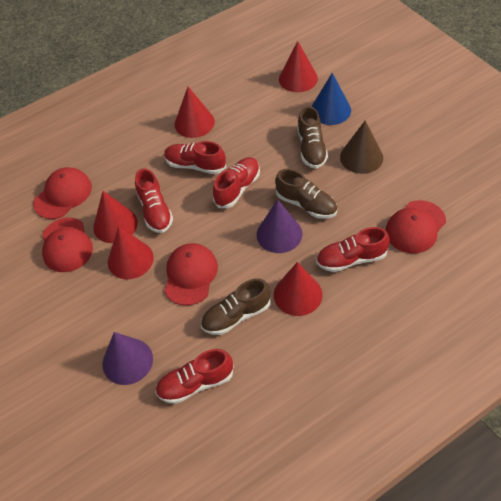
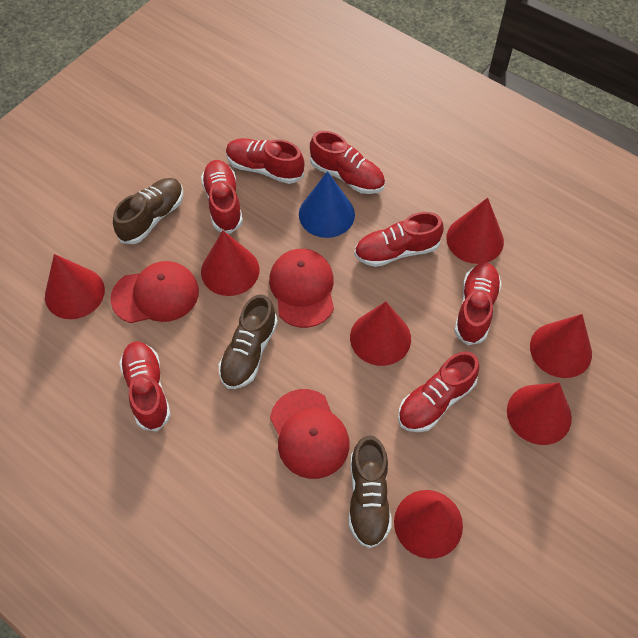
brown cone: 1 -> 0
purple cone: 2 -> 0
red cap: 4 -> 3
red cone: 5 -> 7
red shoe: 5 -> 7

